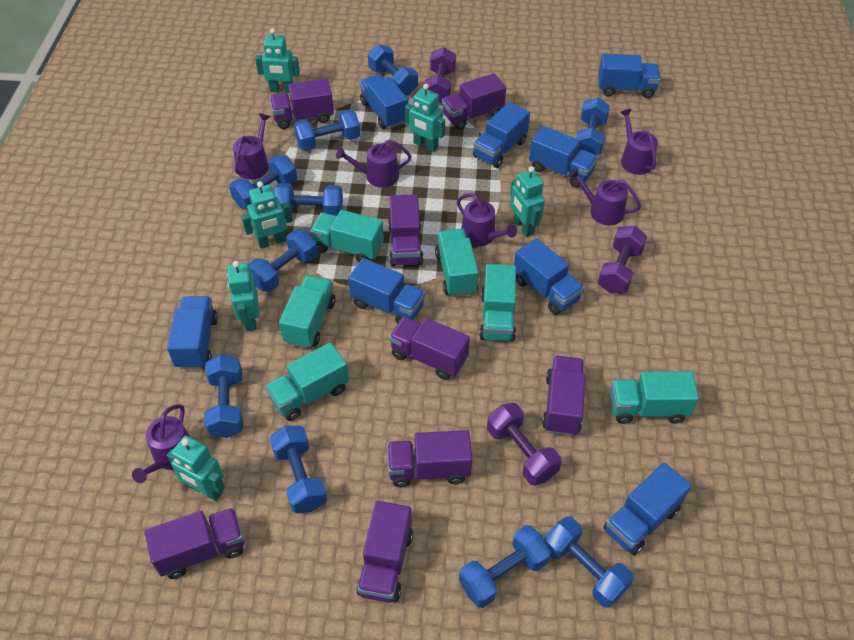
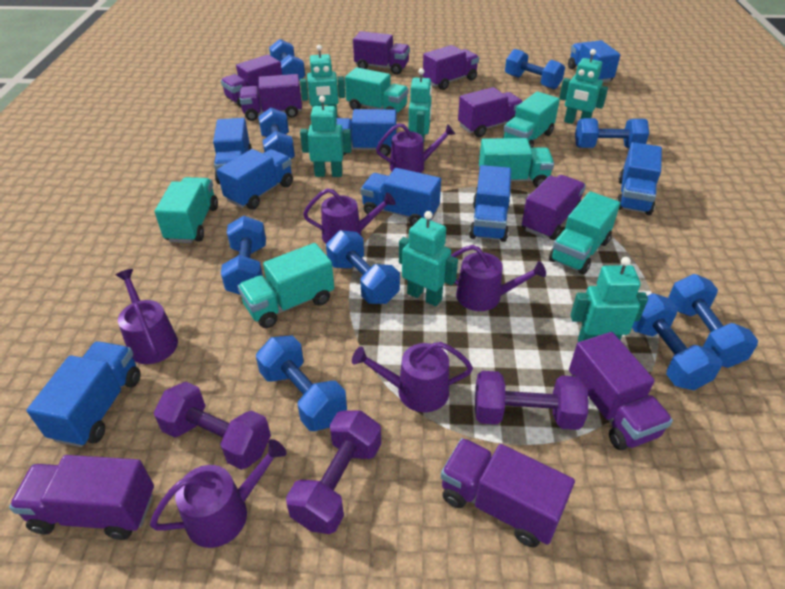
blue dumbbell: 10 -> 9
purple truck: 8 -> 9

